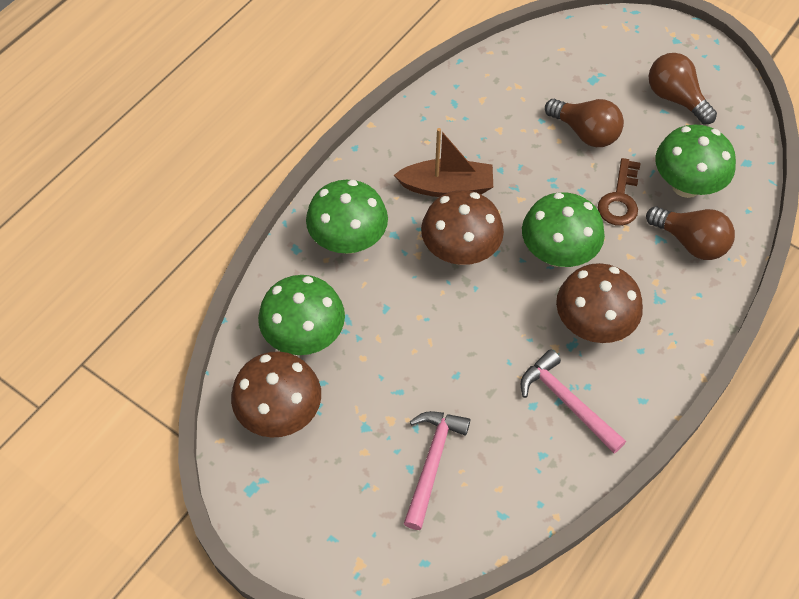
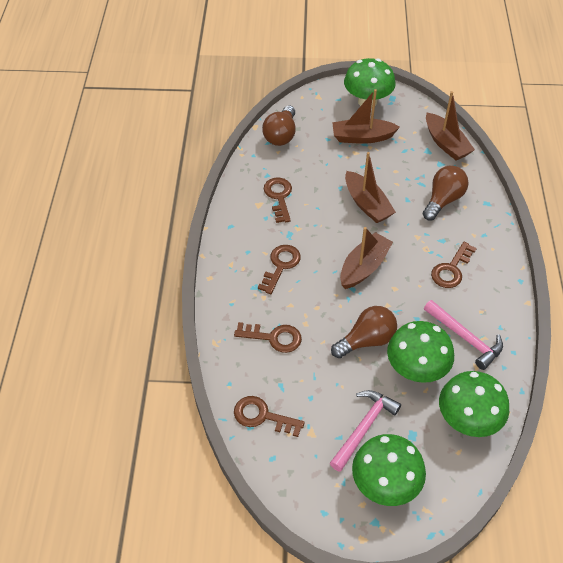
brown boat: 1 -> 4
brown key: 1 -> 5
brown mushroom: 3 -> 0

